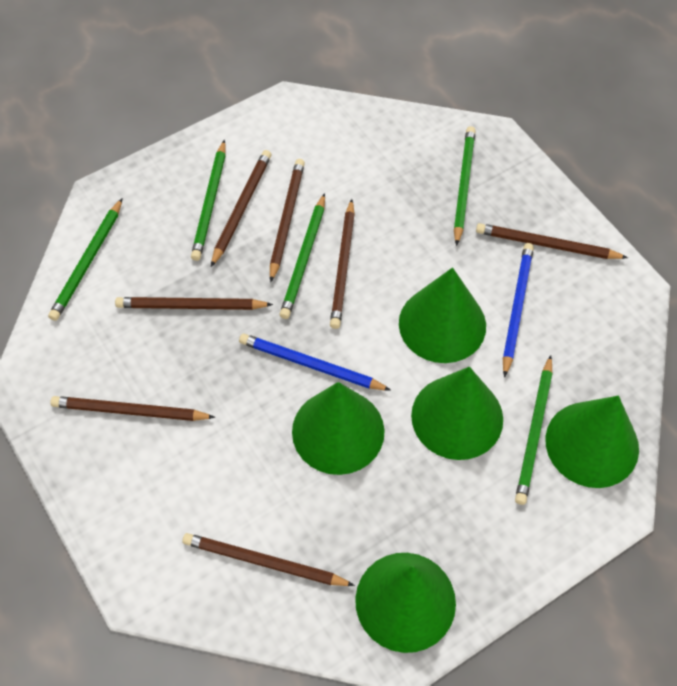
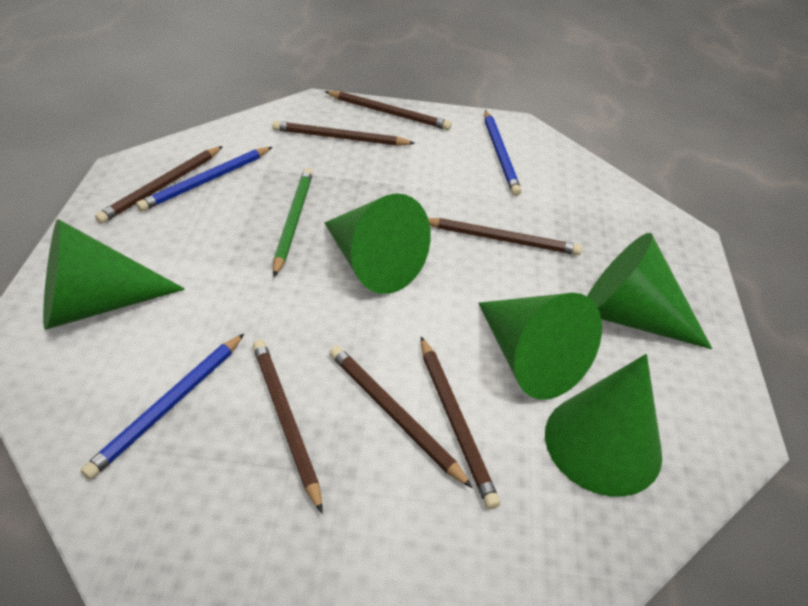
blue pencil: 2 -> 3
green pencil: 5 -> 1

